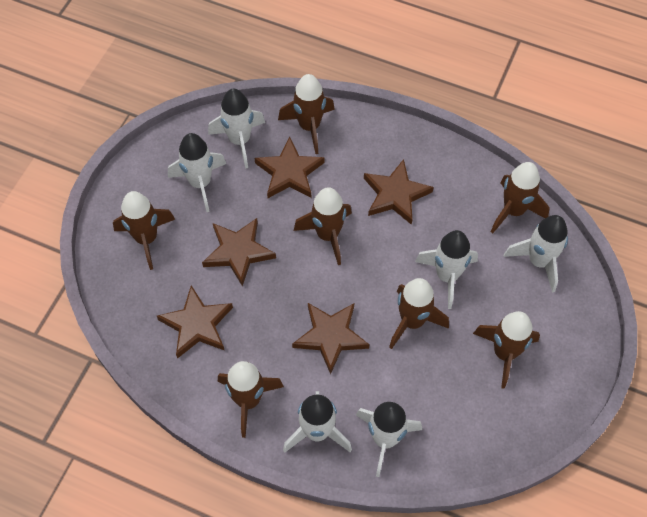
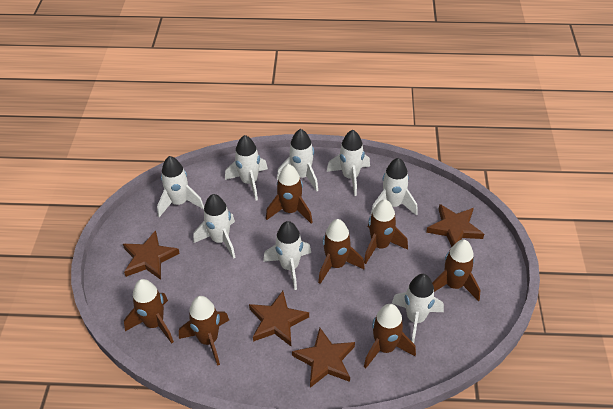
brown star: 5 -> 4
white rocket: 6 -> 8

